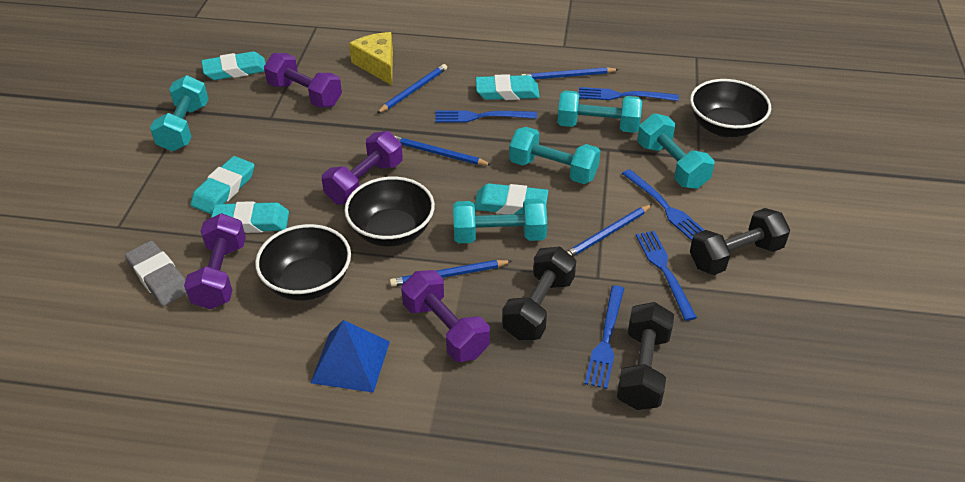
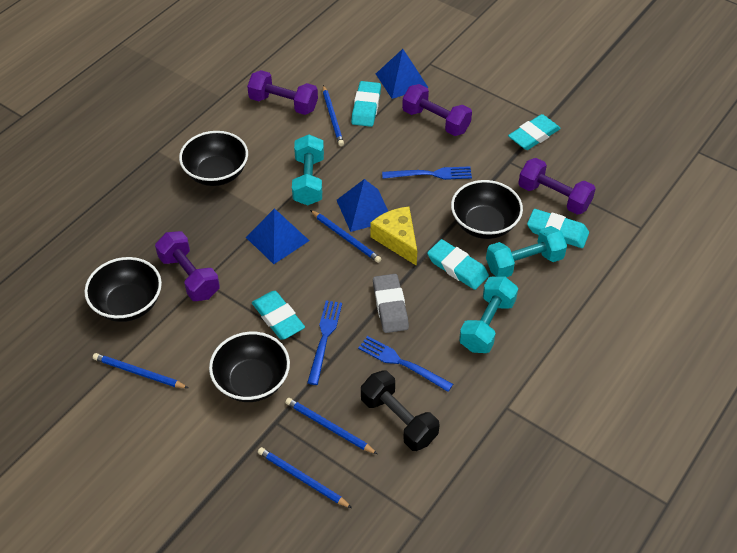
black bowl: 3 -> 4
black dumbbell: 3 -> 1
blue fork: 5 -> 3
blue pyramid: 1 -> 3
turquoise dumbbell: 5 -> 3

